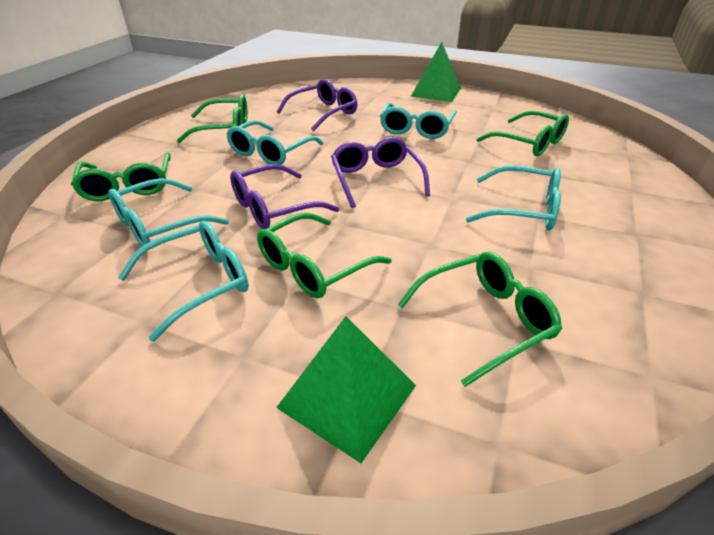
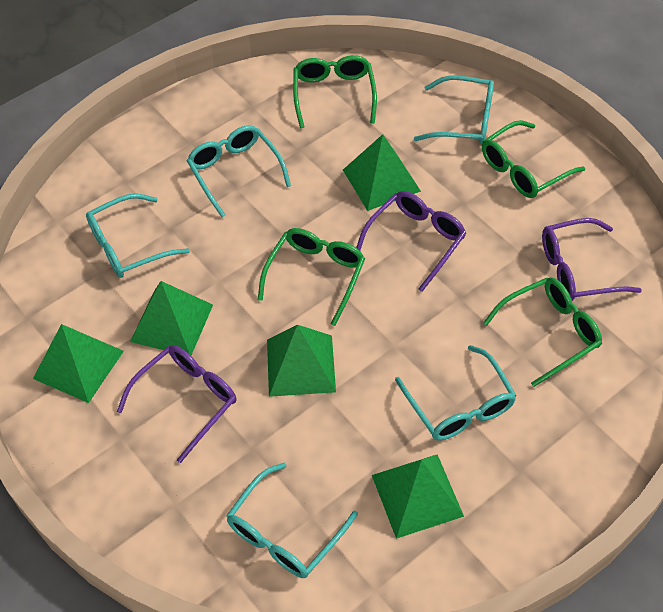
green glasses: 5 -> 4
green pyramid: 2 -> 5

